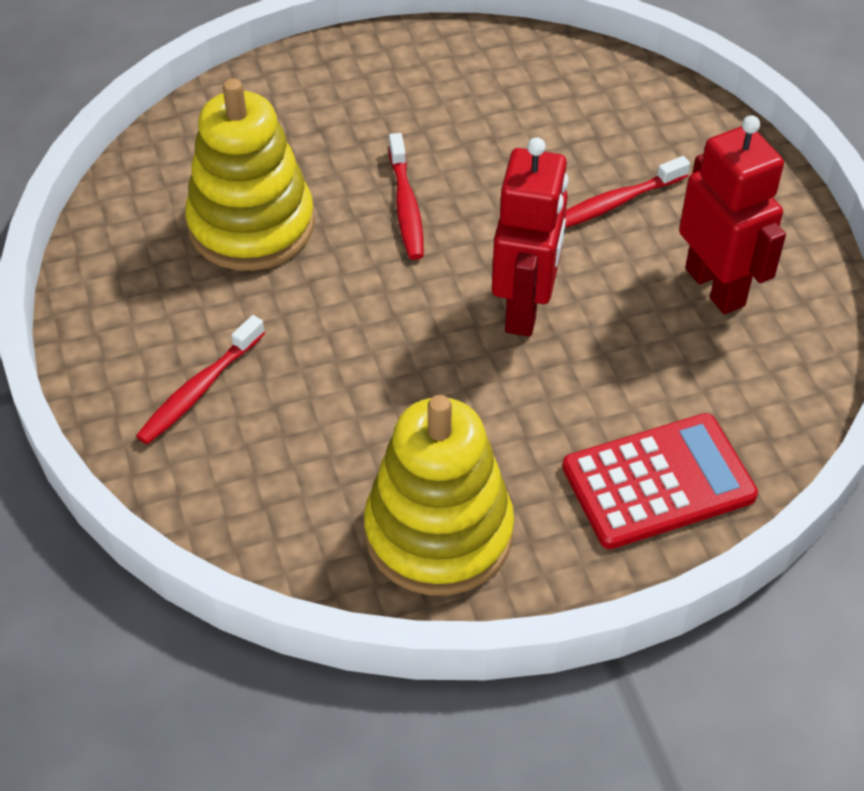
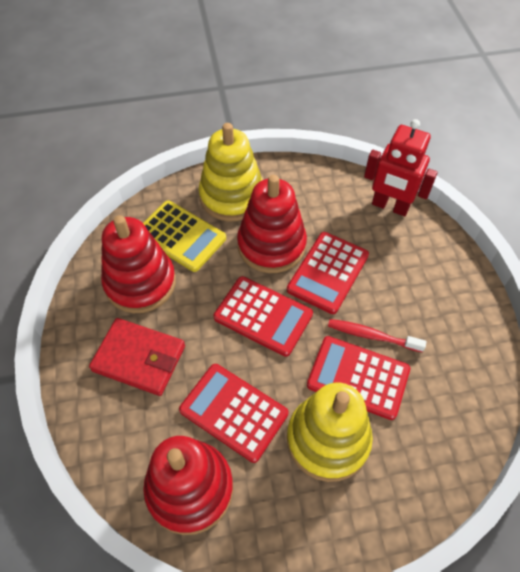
red calculator: 1 -> 4
red robot: 2 -> 1
red stacking toy: 0 -> 3
red toothbrush: 3 -> 1
red wallet: 0 -> 1
yellow calculator: 0 -> 1

